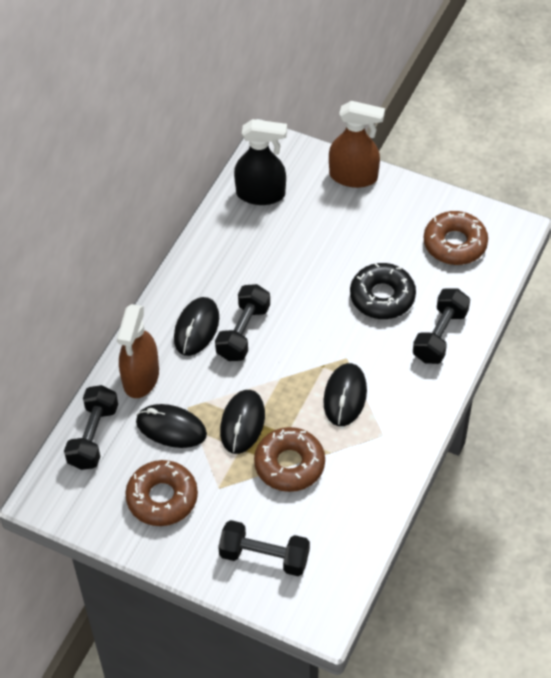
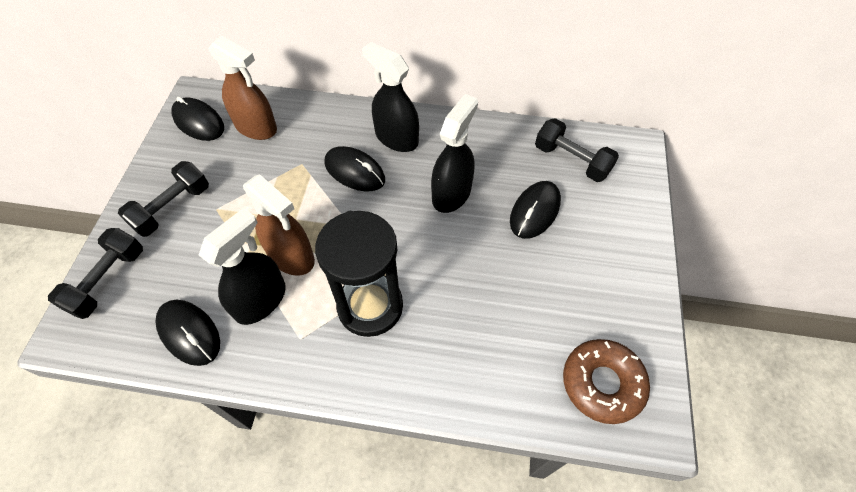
black donut: 1 -> 0
black dumbbell: 4 -> 3
black hourglass: 0 -> 1
black spray bottle: 1 -> 3
brown donut: 3 -> 1

